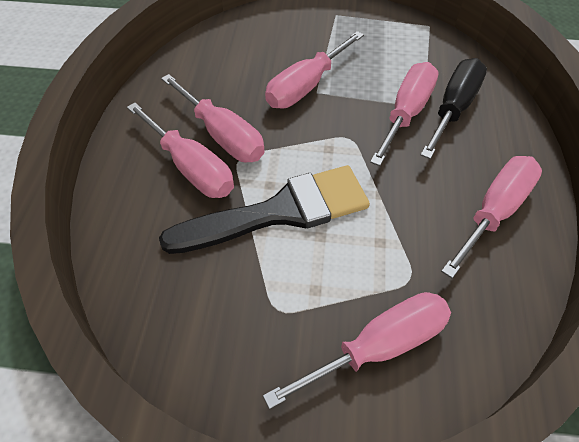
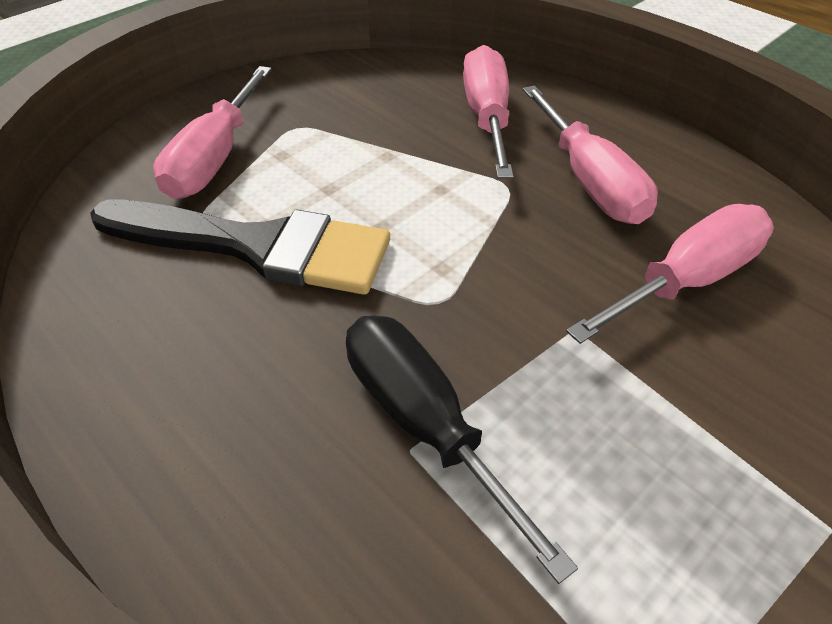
pink screwdriver: 6 -> 4

